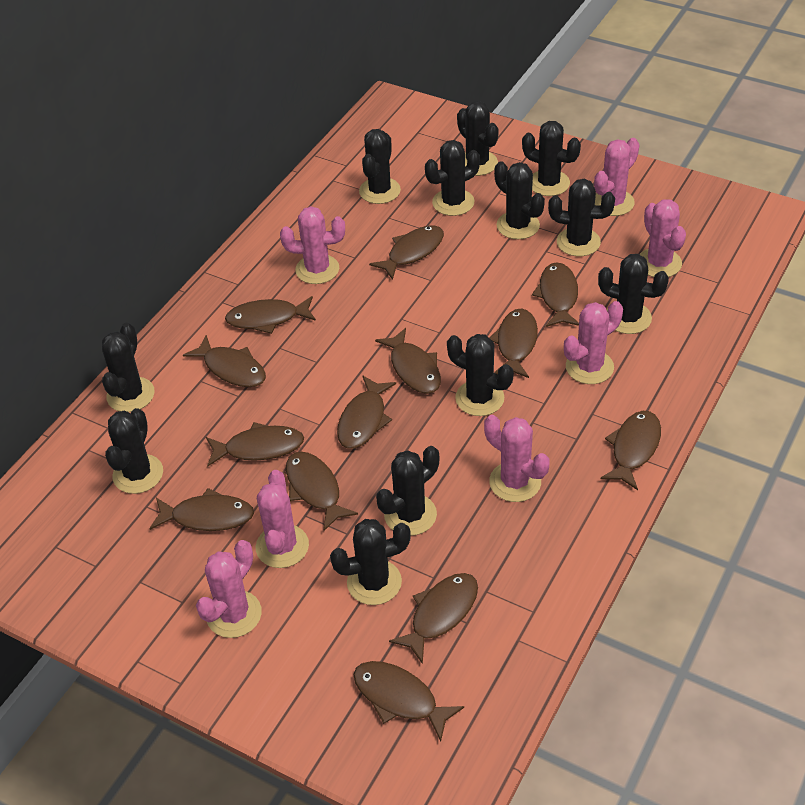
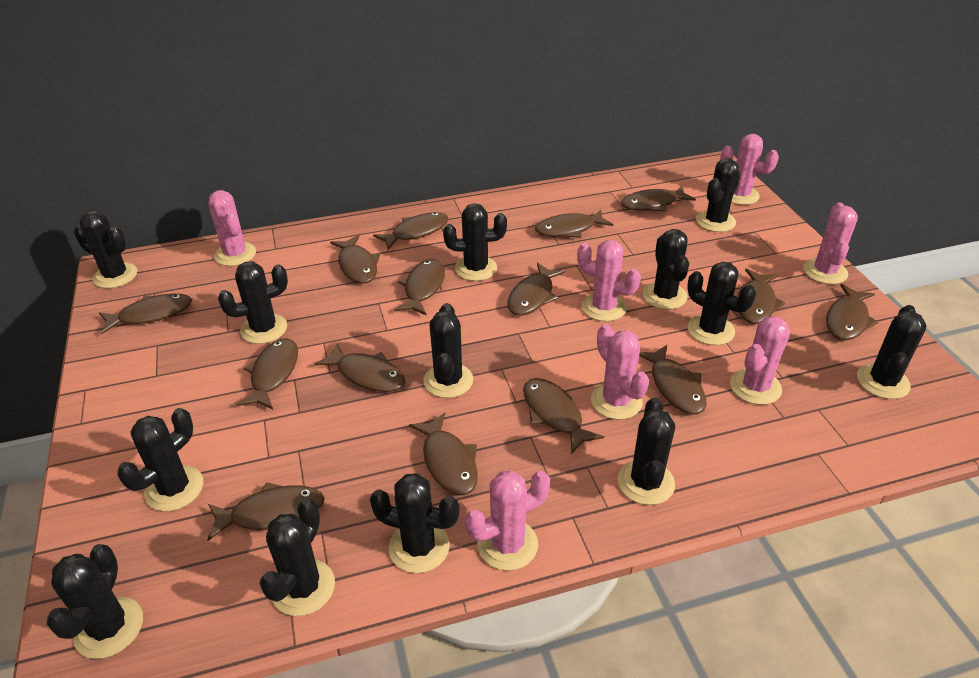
black cactus: 12 -> 13
brown fish: 13 -> 15

